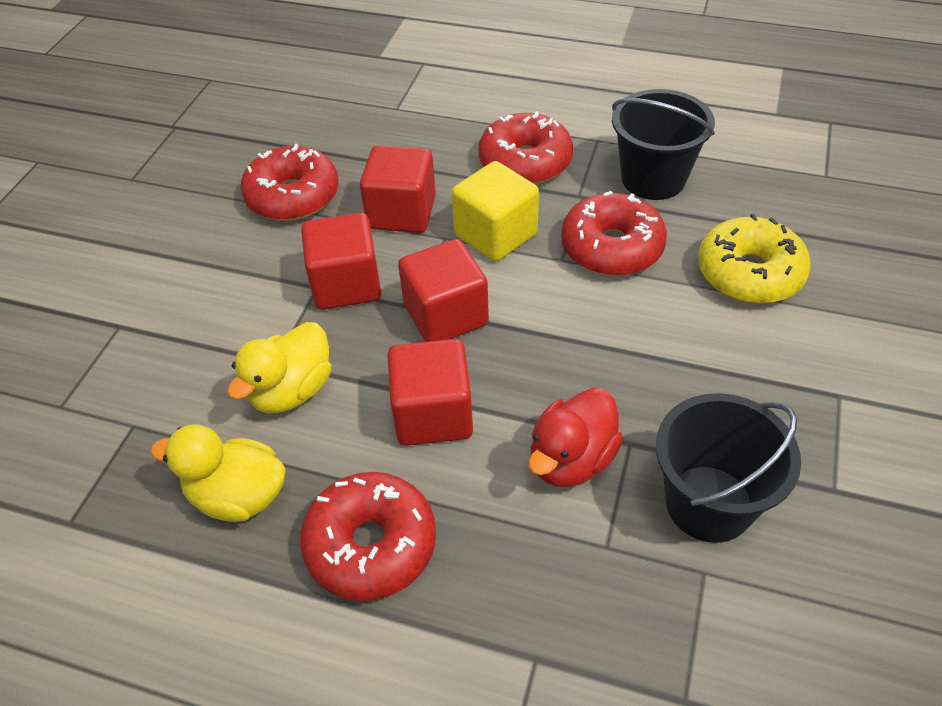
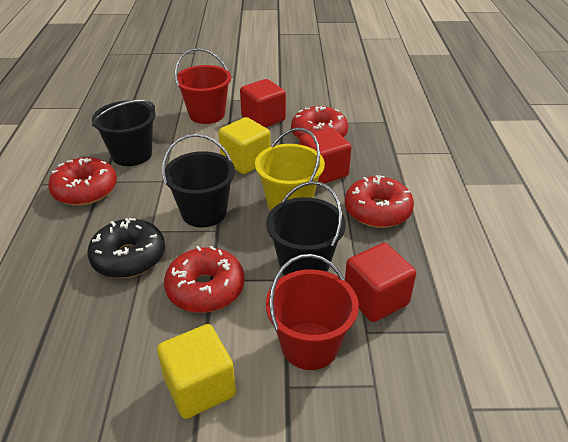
black bucket: 2 -> 3
black donut: 0 -> 1
red bucket: 0 -> 2
red cube: 4 -> 3
red duck: 1 -> 0
yellow bucket: 0 -> 1
yellow cube: 1 -> 2
yellow donut: 1 -> 0
yellow duck: 2 -> 0

